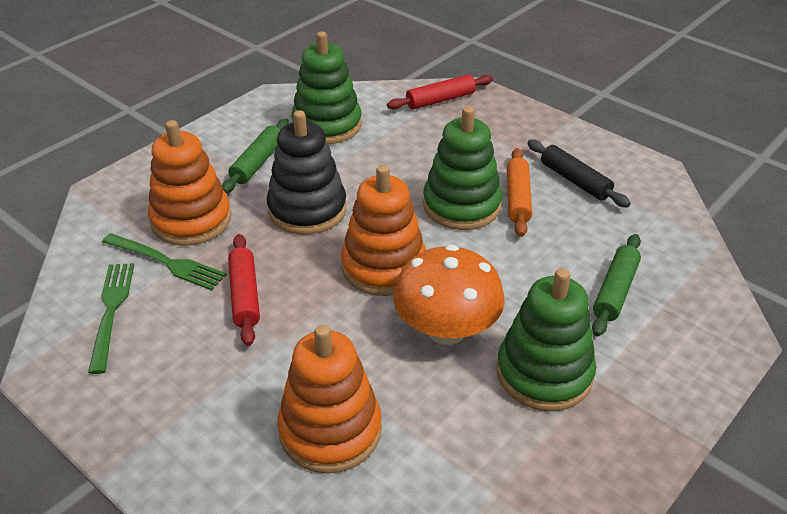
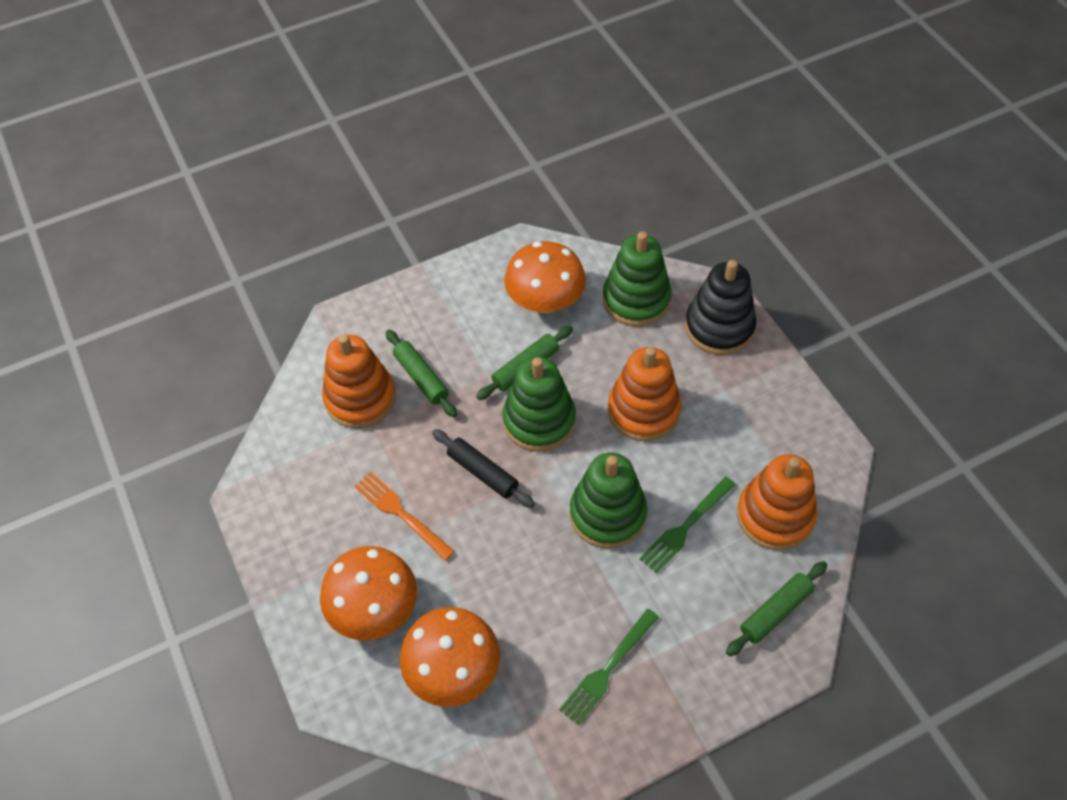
green rolling pin: 2 -> 3
orange fork: 0 -> 1
orange mushroom: 1 -> 3
orange rolling pin: 1 -> 0
red rolling pin: 2 -> 0

